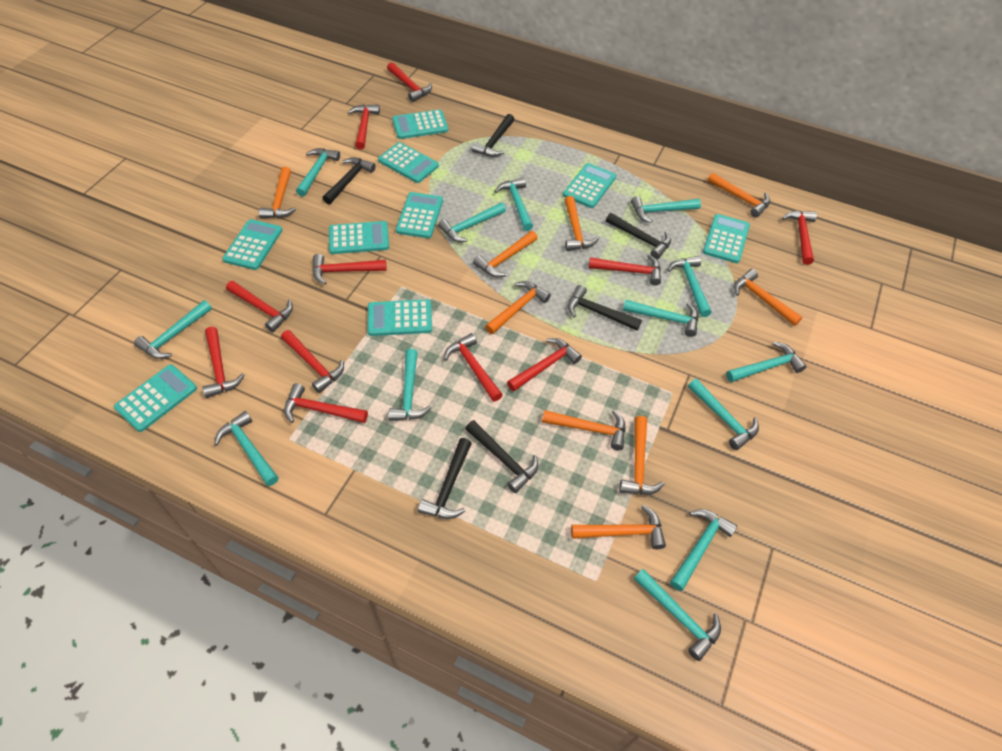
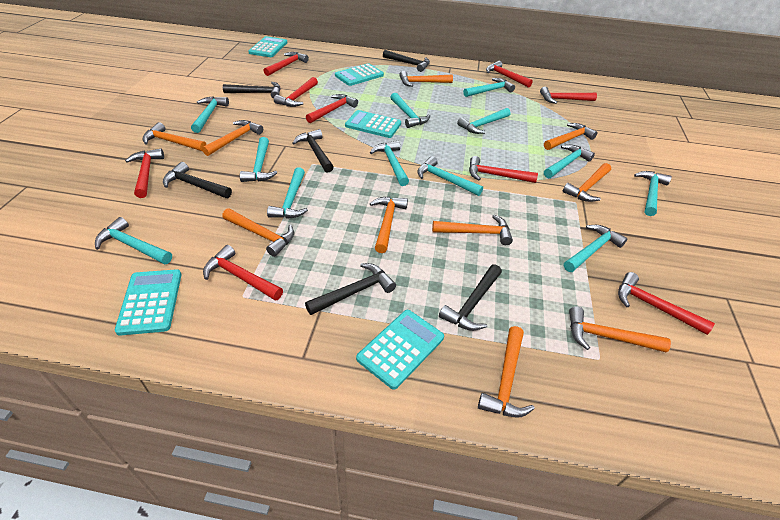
orange hammer: 9 -> 10
red hammer: 11 -> 9
turquoise calculator: 9 -> 5
turquoise hammer: 13 -> 12

